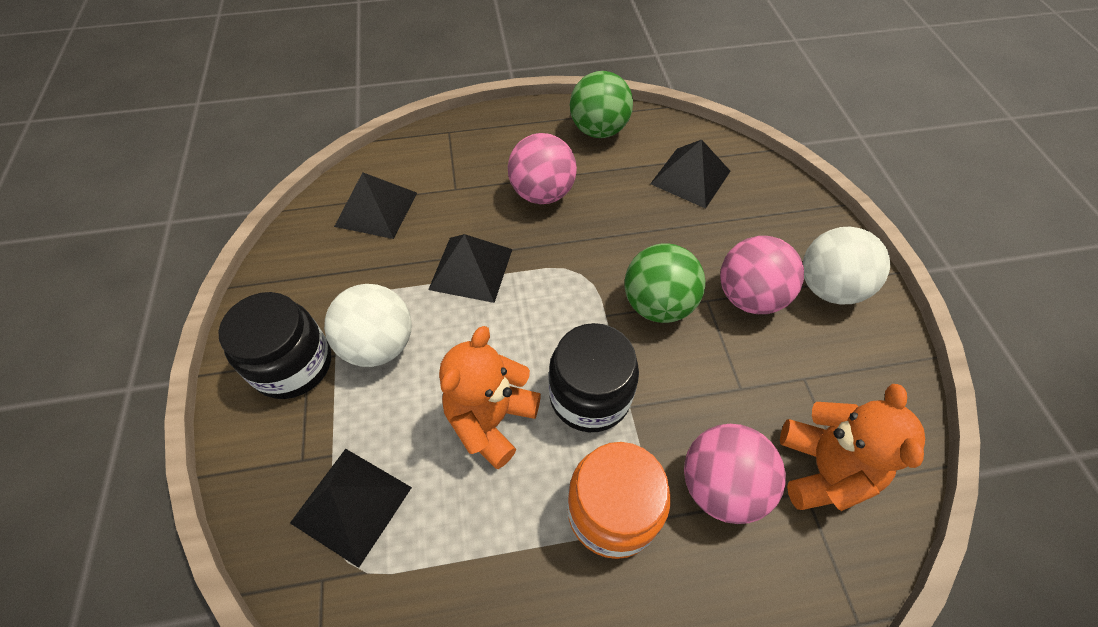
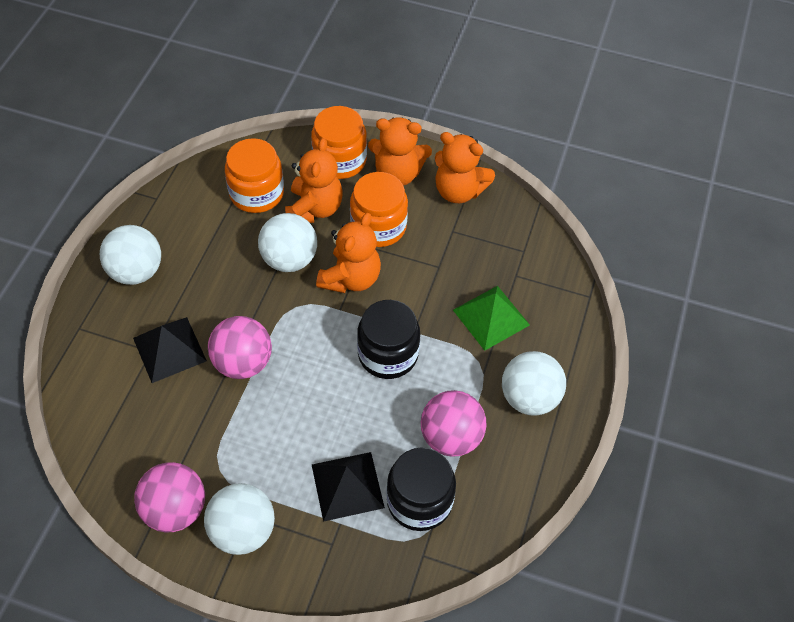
black pyramid: 4 -> 2
green ball: 2 -> 0
green pyramid: 0 -> 1
orange jar: 1 -> 3
orange teddy bear: 2 -> 4
white ball: 2 -> 4

